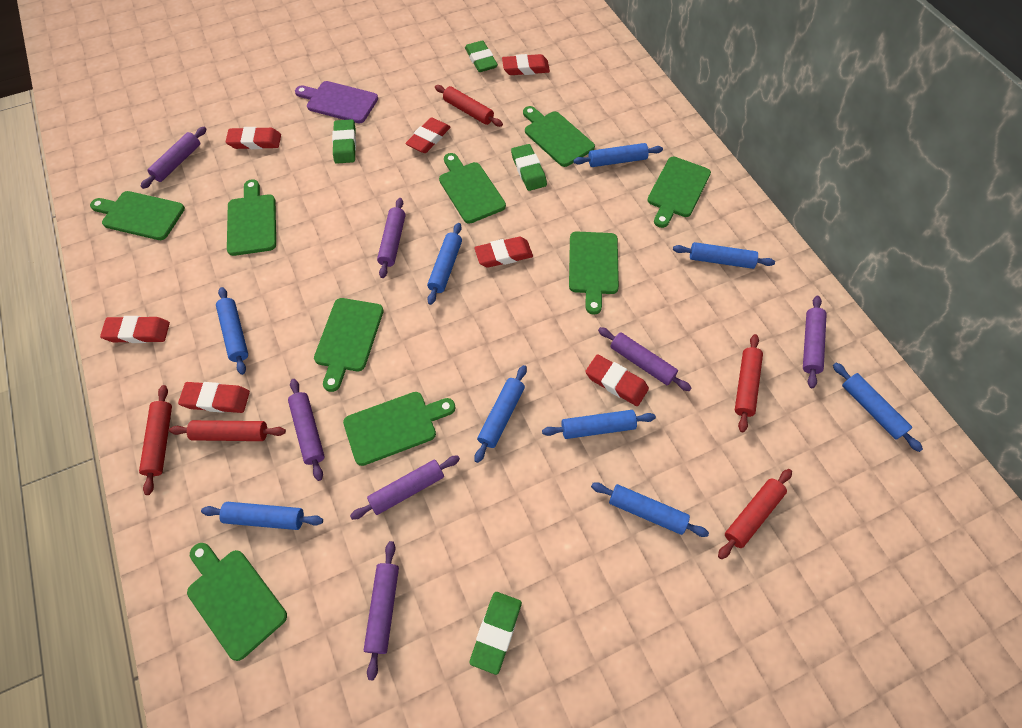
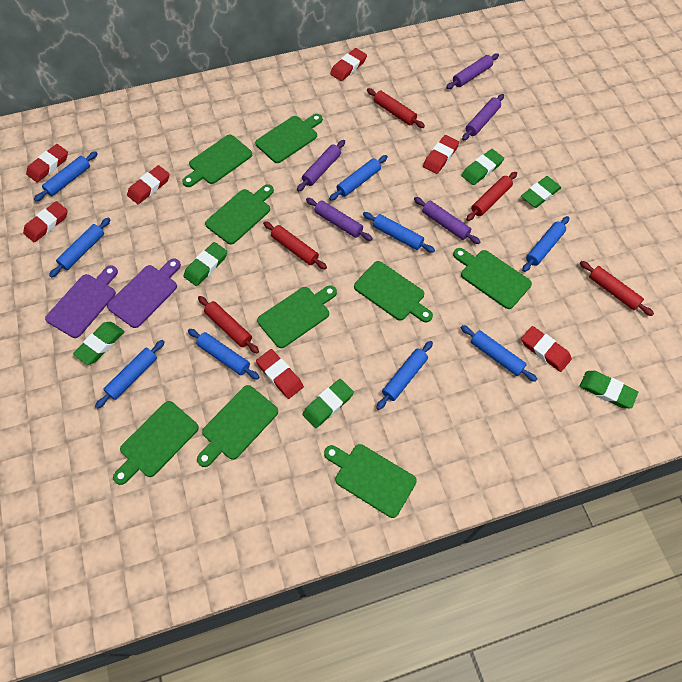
green eraser: 4 -> 6
purple cutting board: 1 -> 2
purple rolling pin: 7 -> 5

